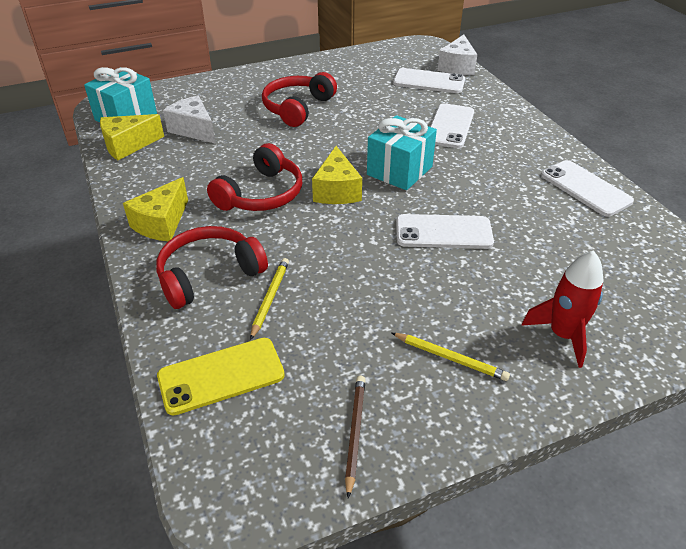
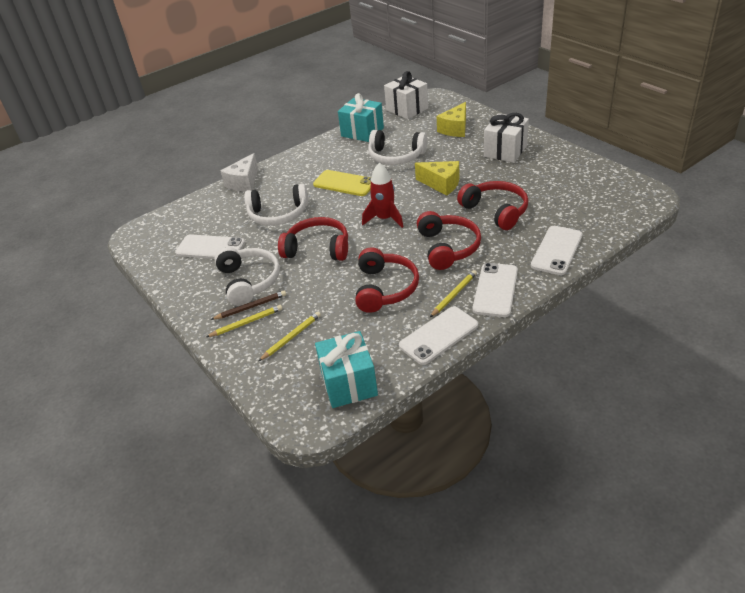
red headphones: 3 -> 4
white cheese: 2 -> 1
white gift: 0 -> 2
white headphones: 0 -> 3
yellow cheese: 3 -> 2
yellow pencil: 2 -> 3

